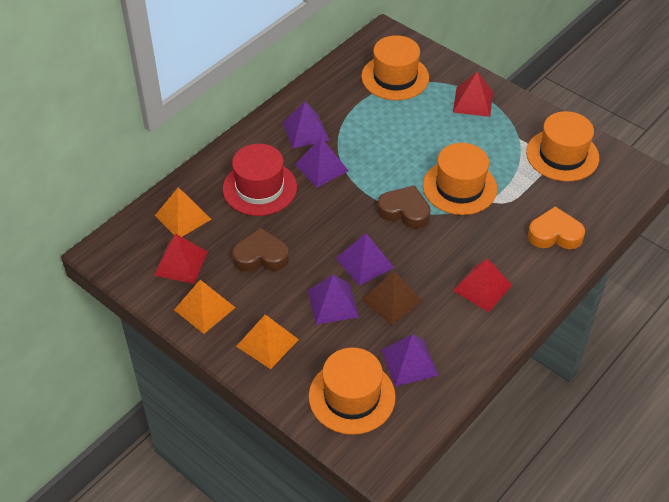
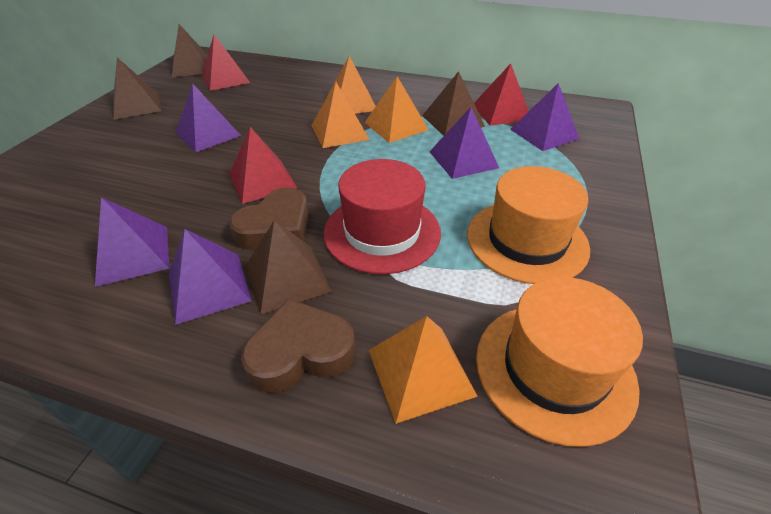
brown pyramid: 1 -> 4
orange hat: 4 -> 2
orange heart: 1 -> 0
orange pyramid: 3 -> 4

